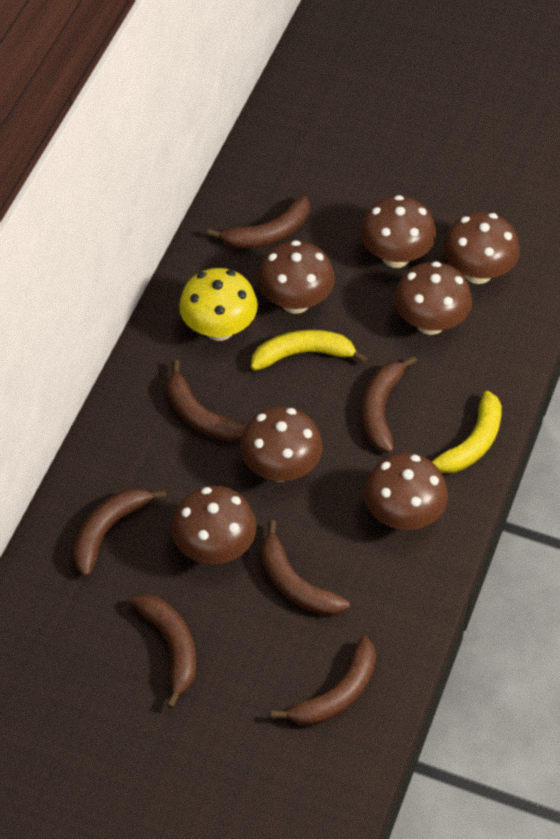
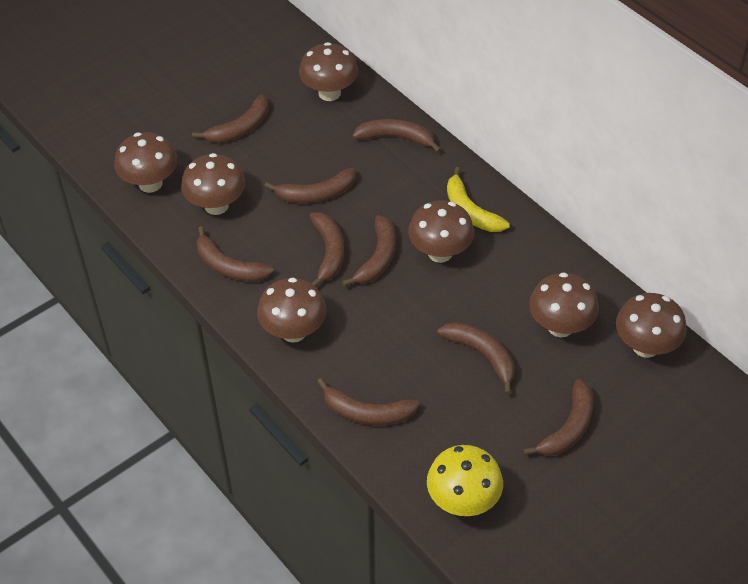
brown banana: 7 -> 9
yellow banana: 2 -> 1

